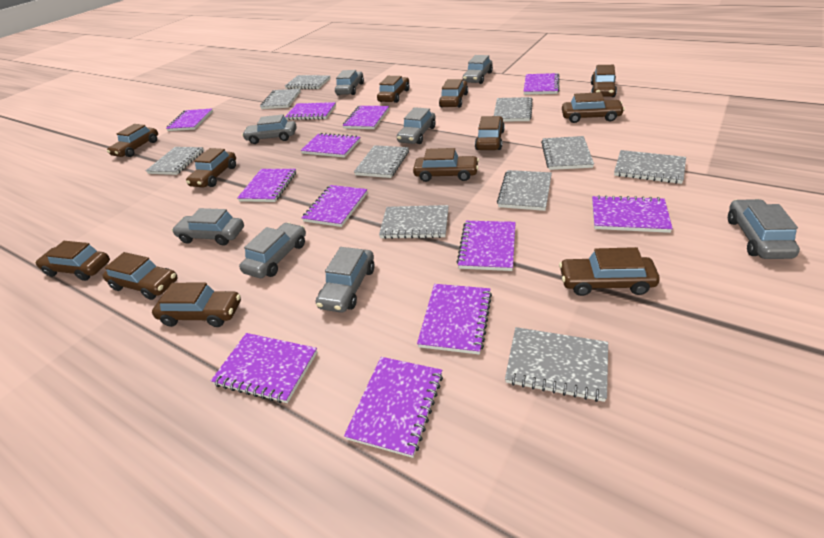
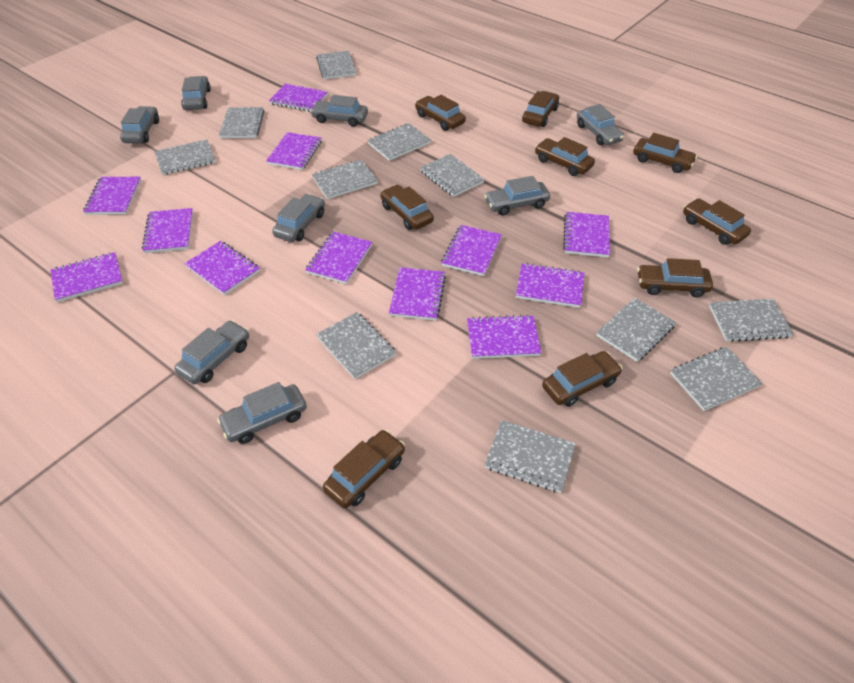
brown car: 12 -> 9
grey notebook: 10 -> 11

